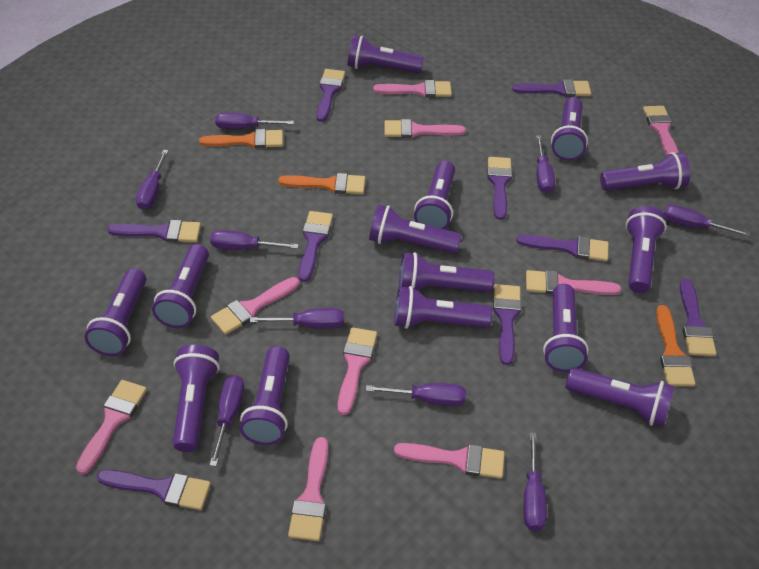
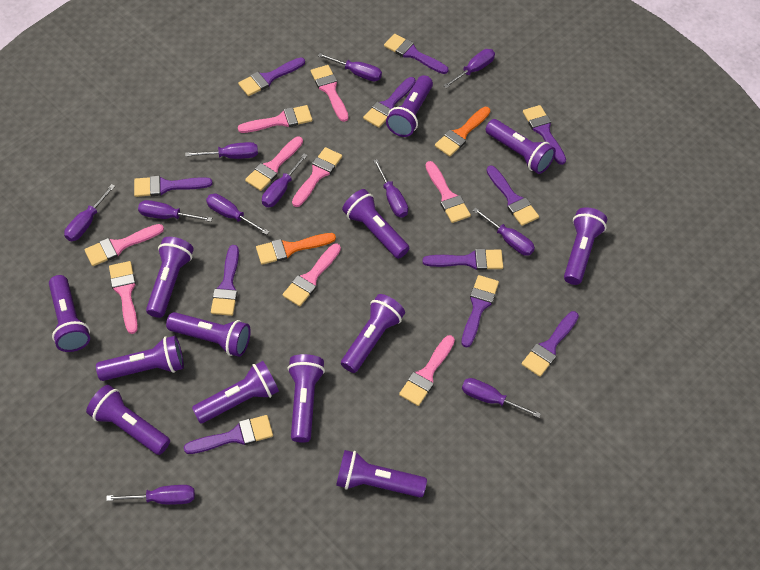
orange brush: 3 -> 2
purple brush: 9 -> 11
purple flashlight: 14 -> 13
purple screwdriver: 9 -> 11

